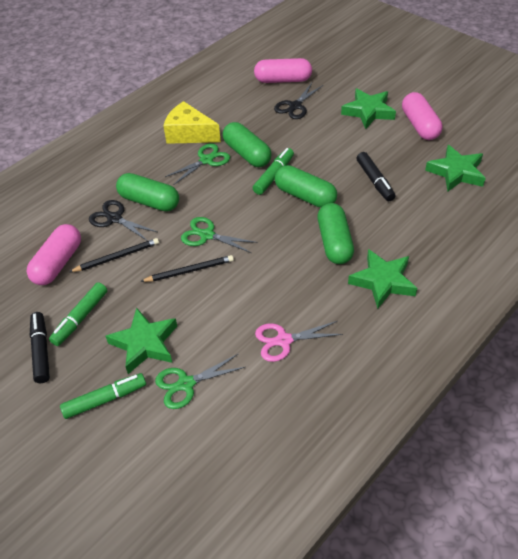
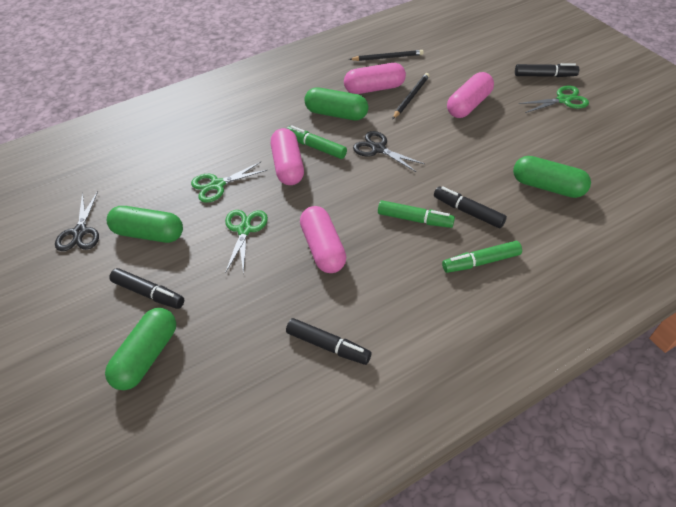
black marker: 2 -> 4
green star: 4 -> 0
pink capsule: 3 -> 4
pink scissors: 1 -> 0
yellow cheese: 1 -> 0

